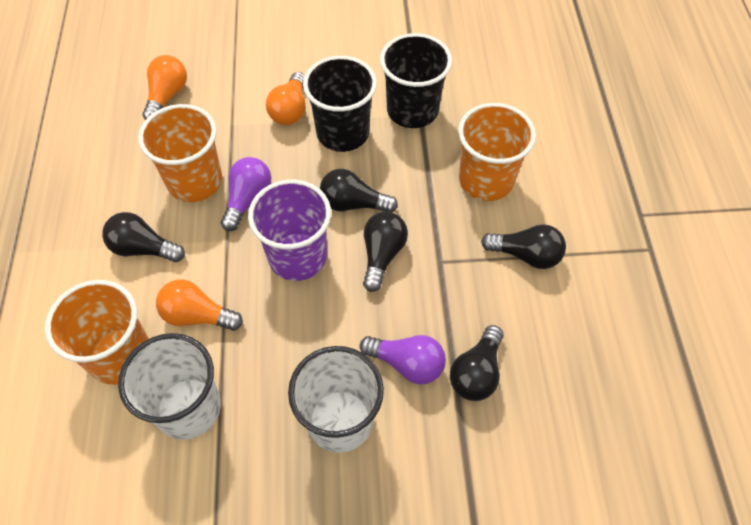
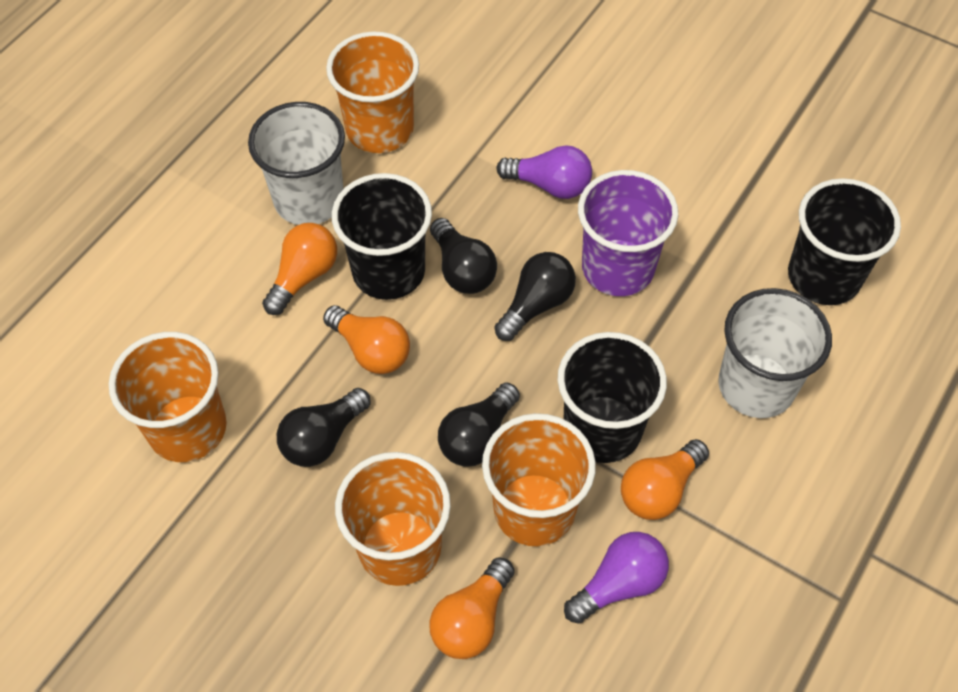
black cup: 2 -> 3
black light bulb: 5 -> 4
orange cup: 3 -> 4
orange light bulb: 3 -> 4

